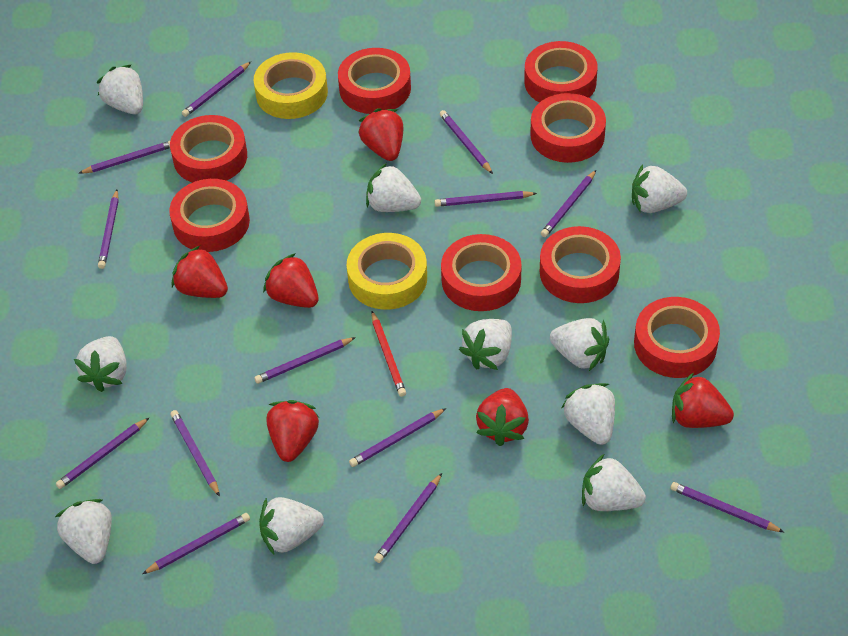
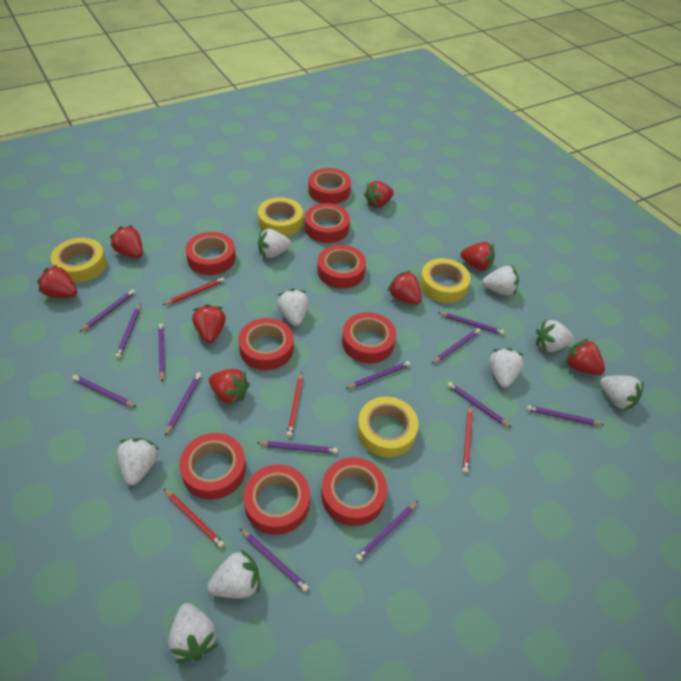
red pencil: 1 -> 4
red strawberry: 6 -> 8
red tape: 8 -> 9
white strawberry: 10 -> 9
yellow tape: 2 -> 4

